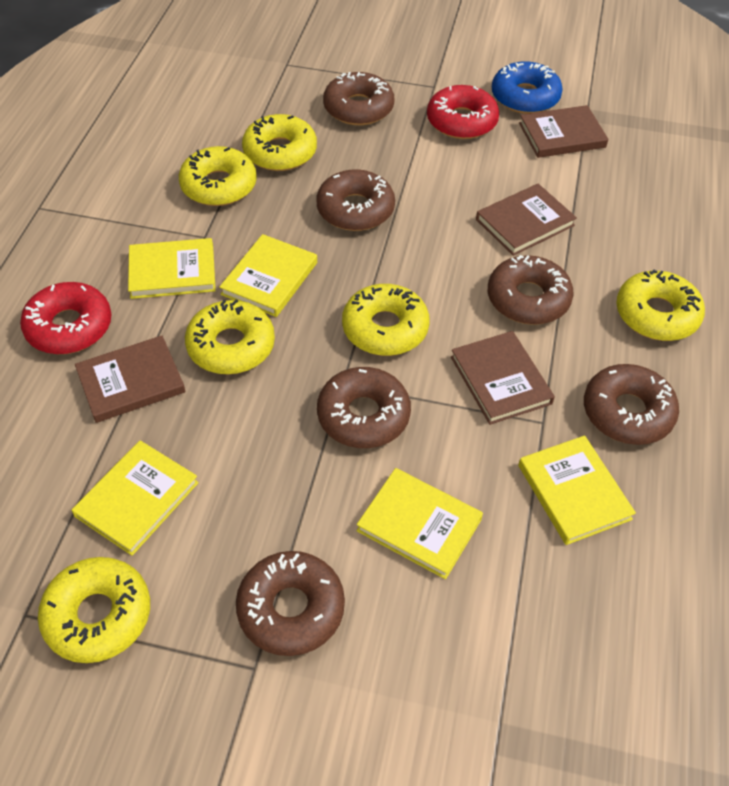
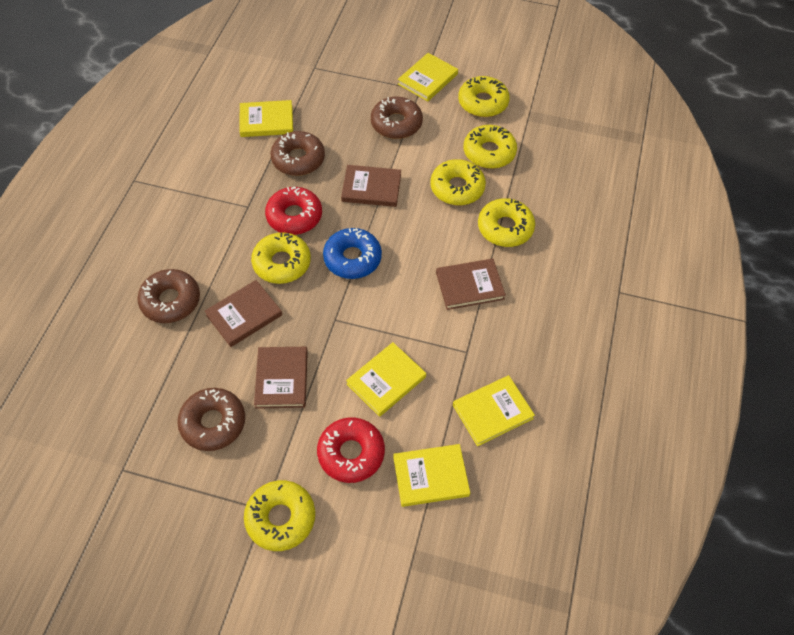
brown donut: 6 -> 4

